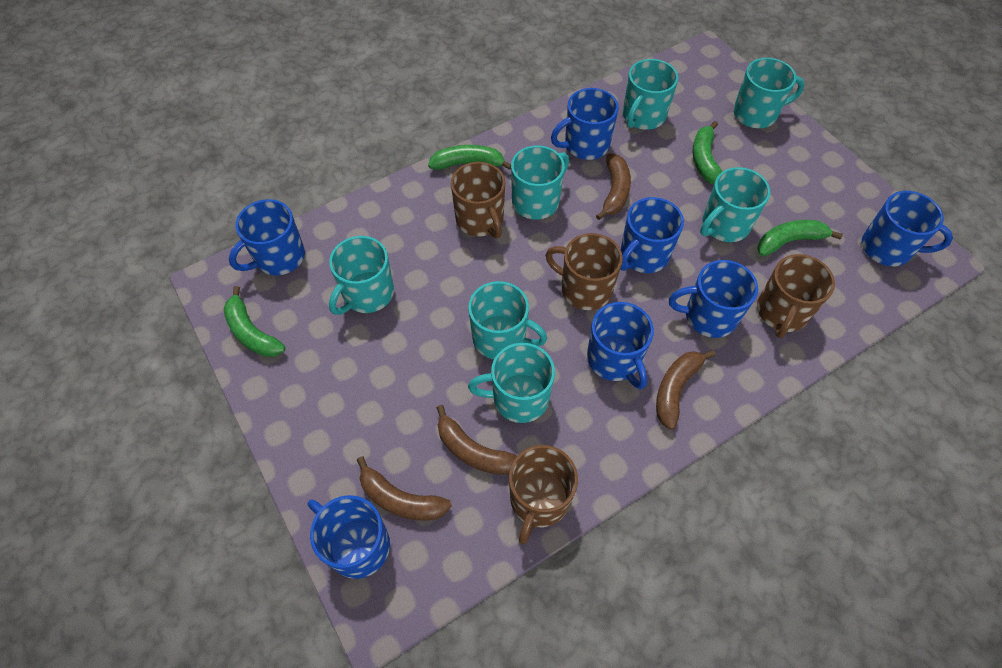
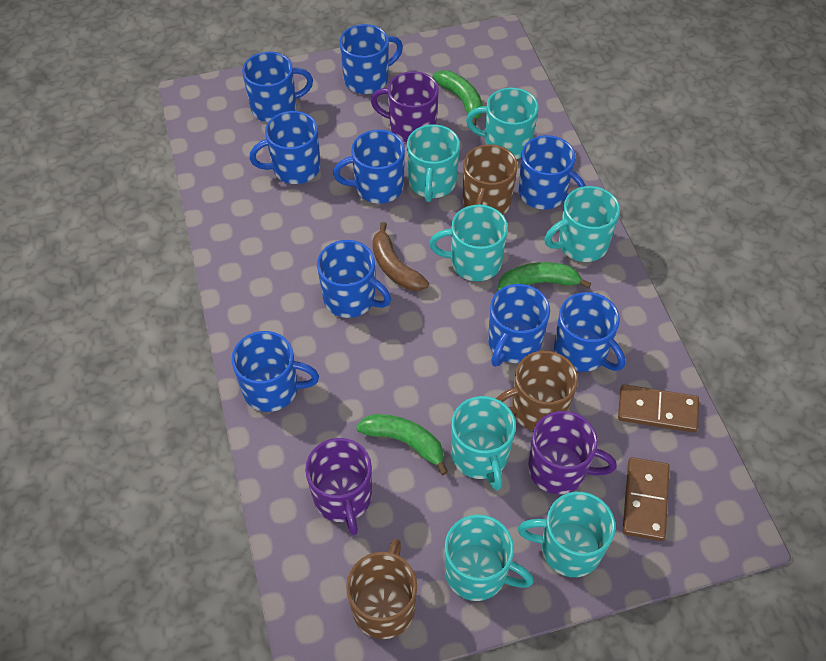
blue mug: 7 -> 9
brown banana: 4 -> 1
brown domino: 0 -> 2
brown mug: 4 -> 3
green banana: 4 -> 3
purple mug: 0 -> 3

